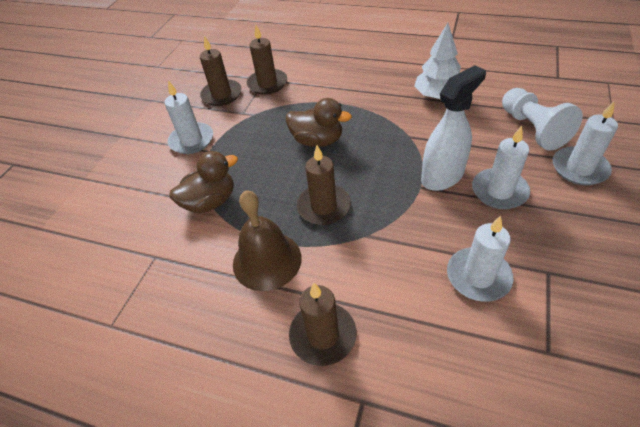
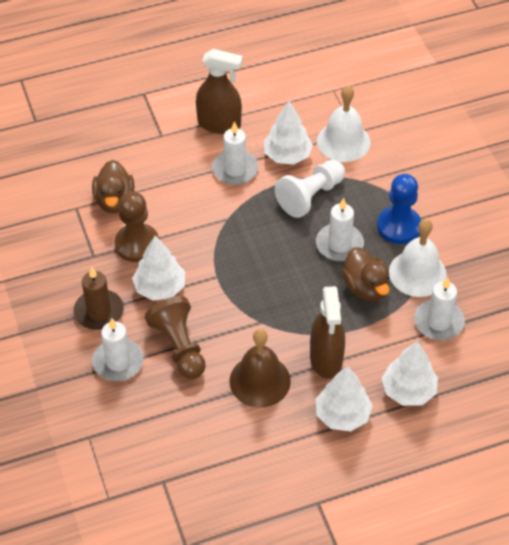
blue pawn: 0 -> 1
brown candle: 4 -> 1
brown pawn: 0 -> 2
brown spray bottle: 0 -> 2
white bell: 0 -> 2
white spray bottle: 1 -> 0
white tree: 1 -> 4

